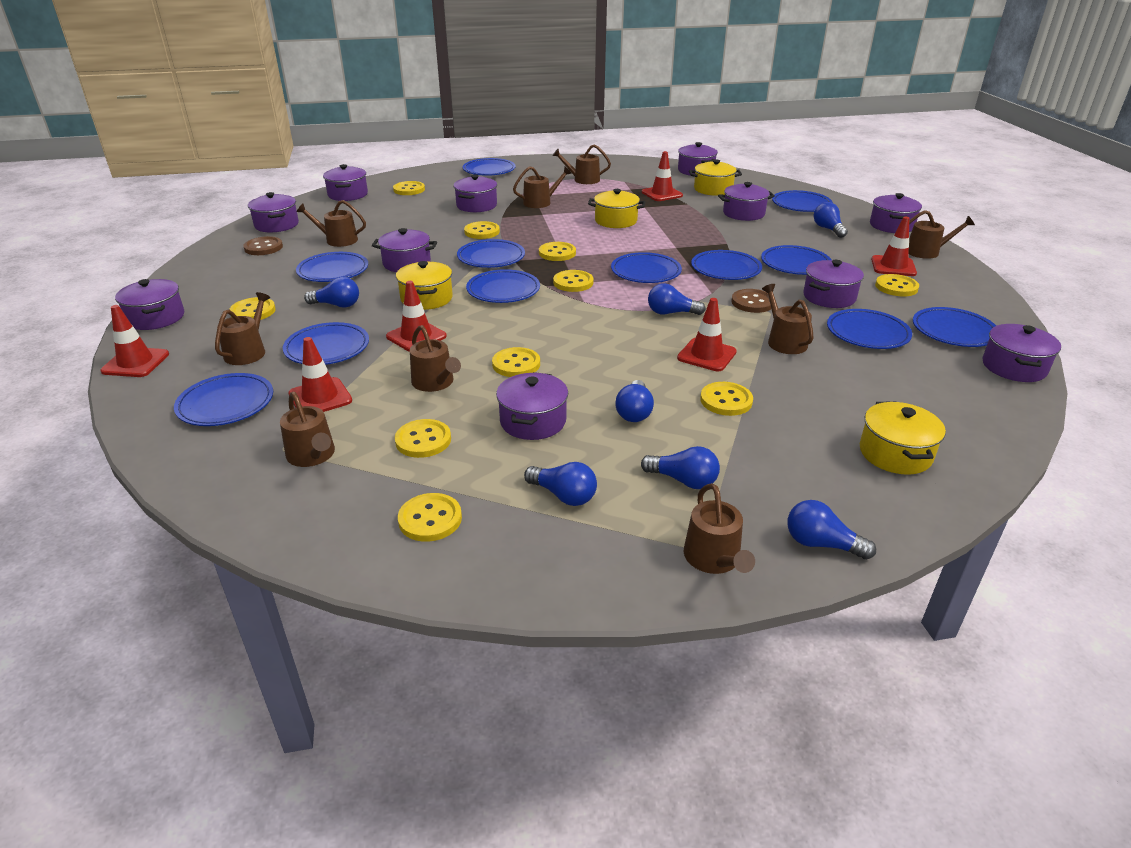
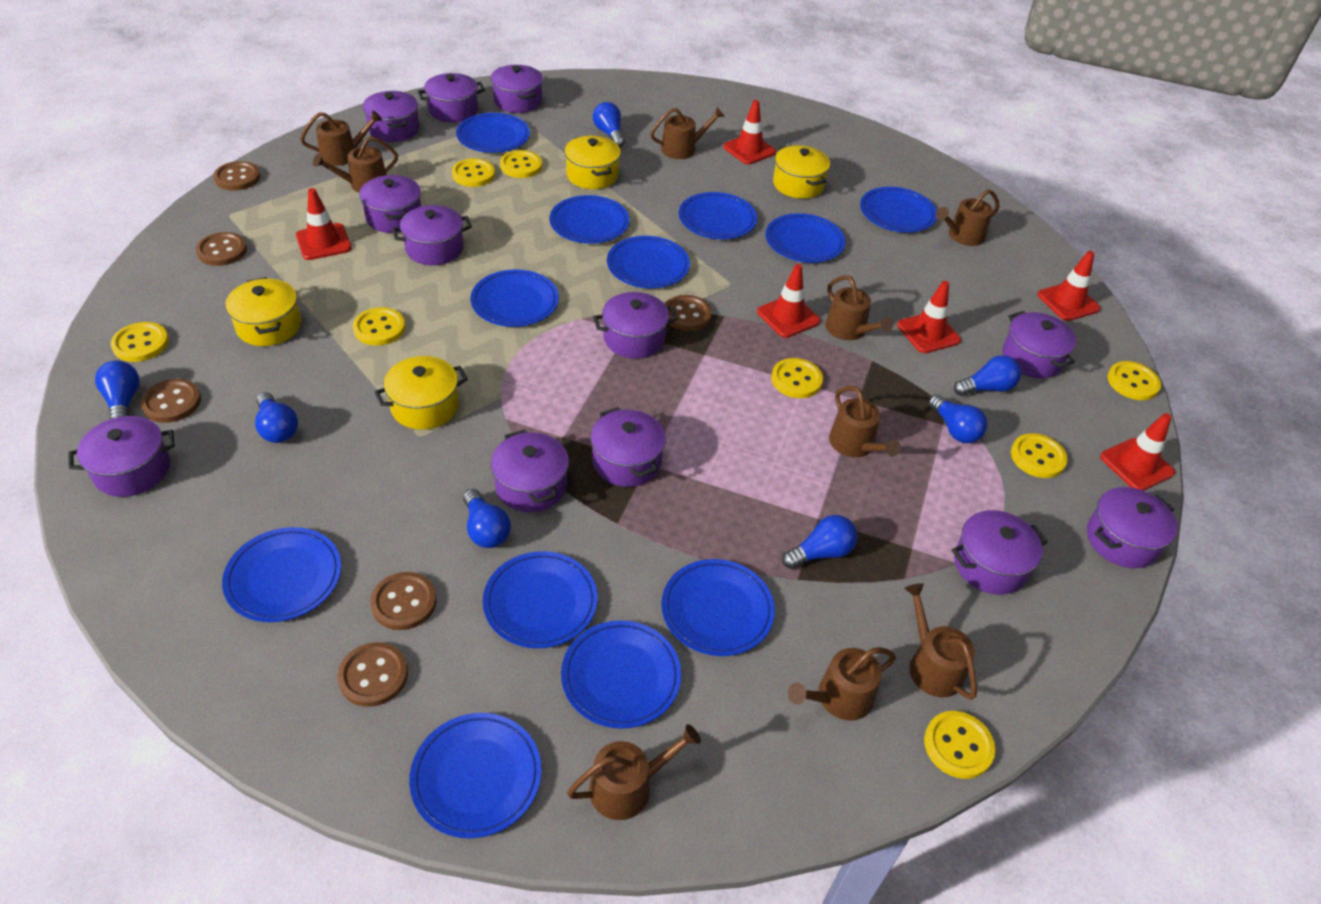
brown button: 2 -> 6
purple pot: 11 -> 12
yellow button: 10 -> 8

